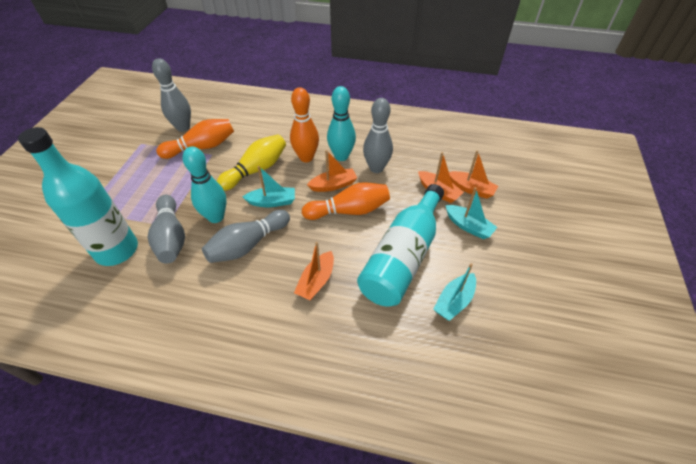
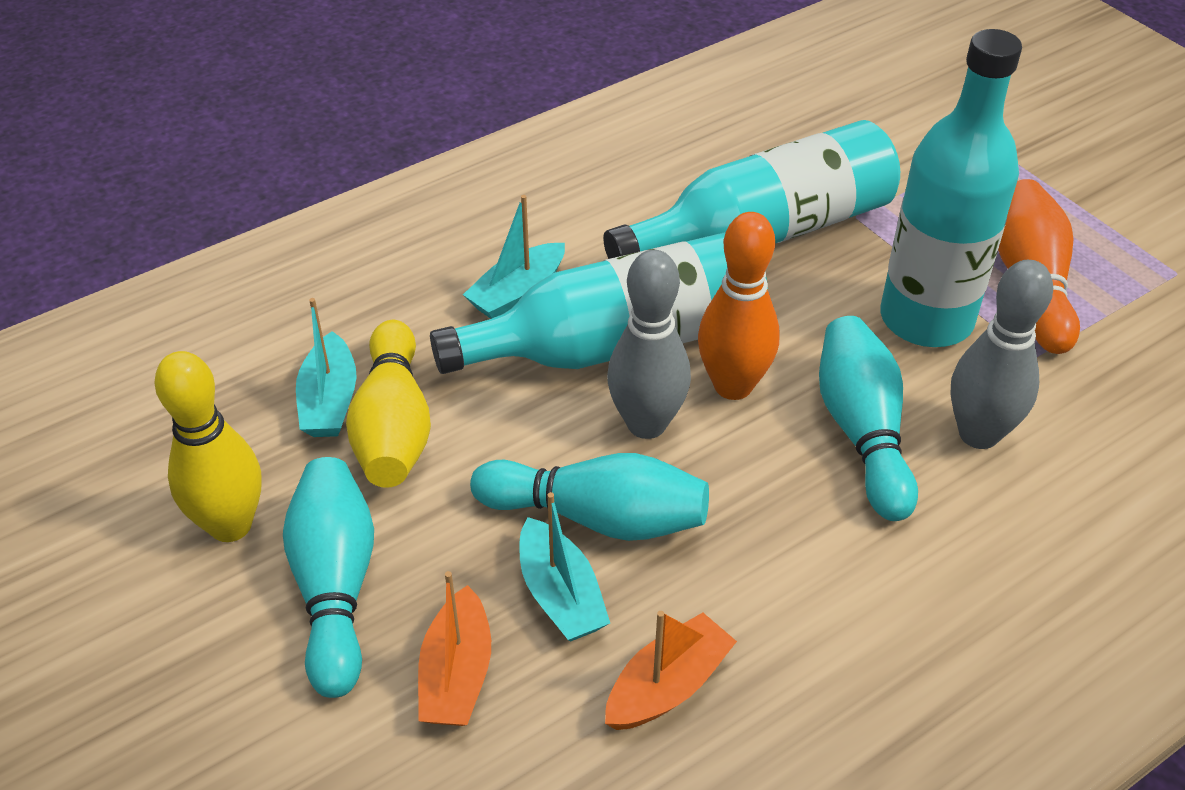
grey bowling pin: 4 -> 2
orange boat: 4 -> 2
orange bowling pin: 3 -> 2
turquoise bottle: 2 -> 3
turquoise bowling pin: 2 -> 3
yellow bowling pin: 1 -> 2

